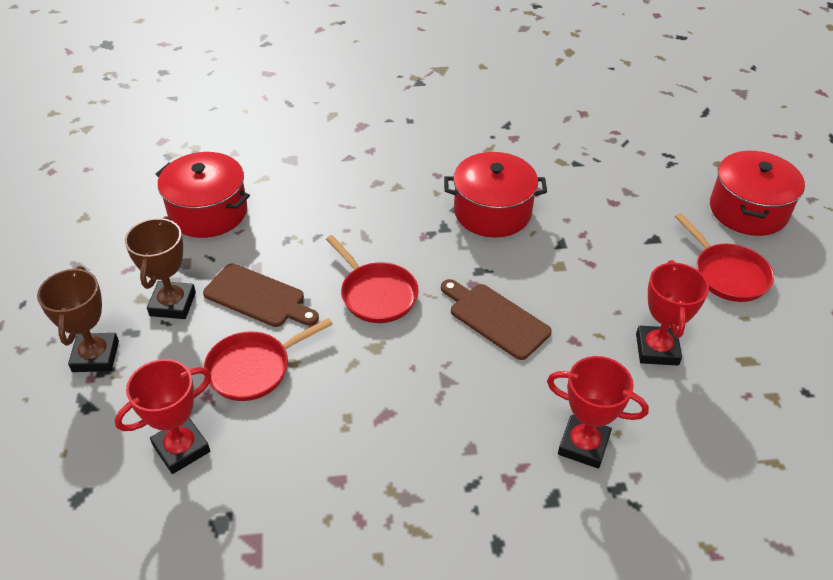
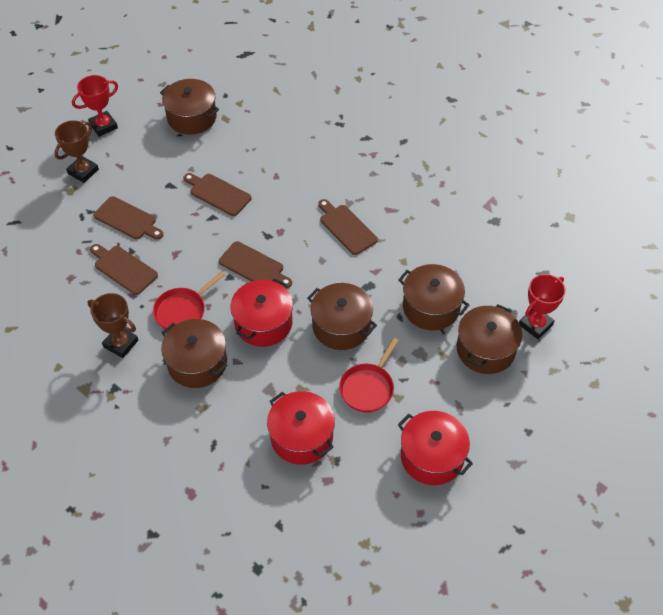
brown cutting board: 2 -> 5
brown pot: 0 -> 5
red pan: 3 -> 2
red trophy: 3 -> 2

